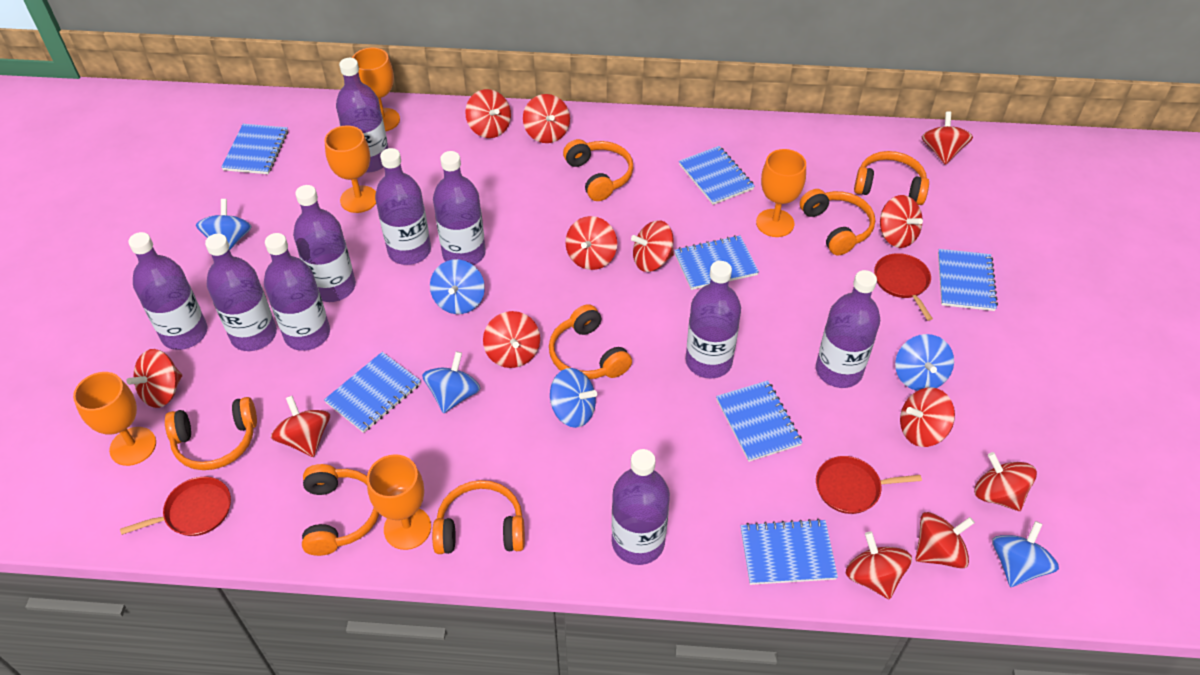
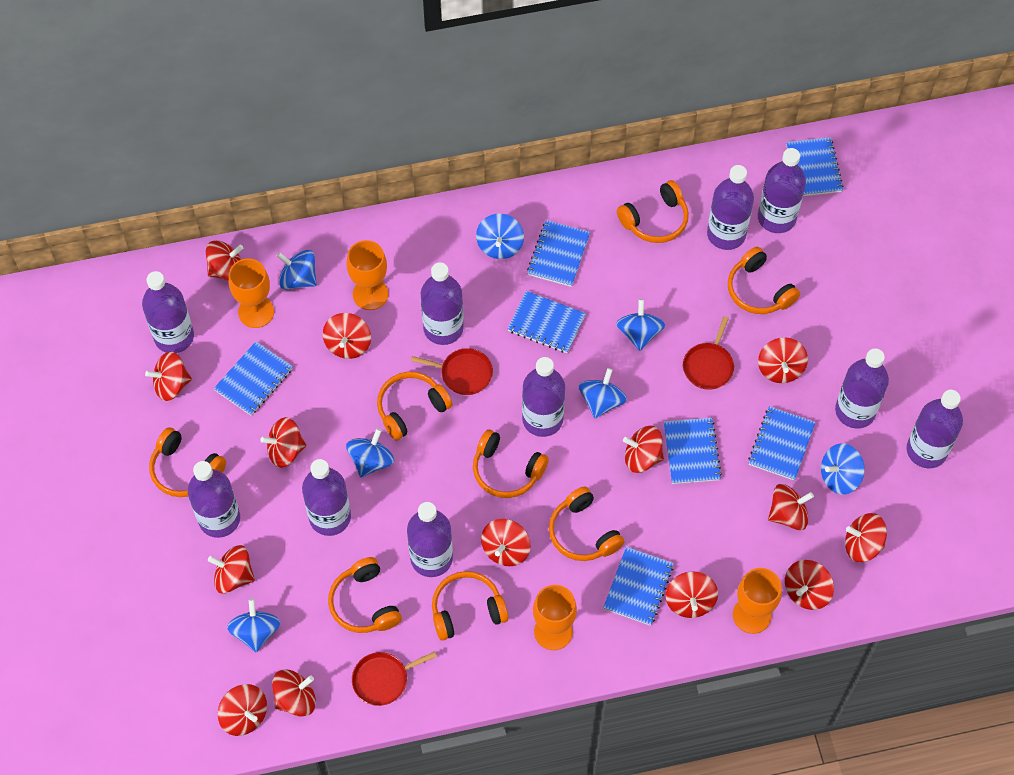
blue spinning top: 6 -> 7
orange goblet: 5 -> 4
orange headphones: 7 -> 8
red spinning top: 13 -> 14

